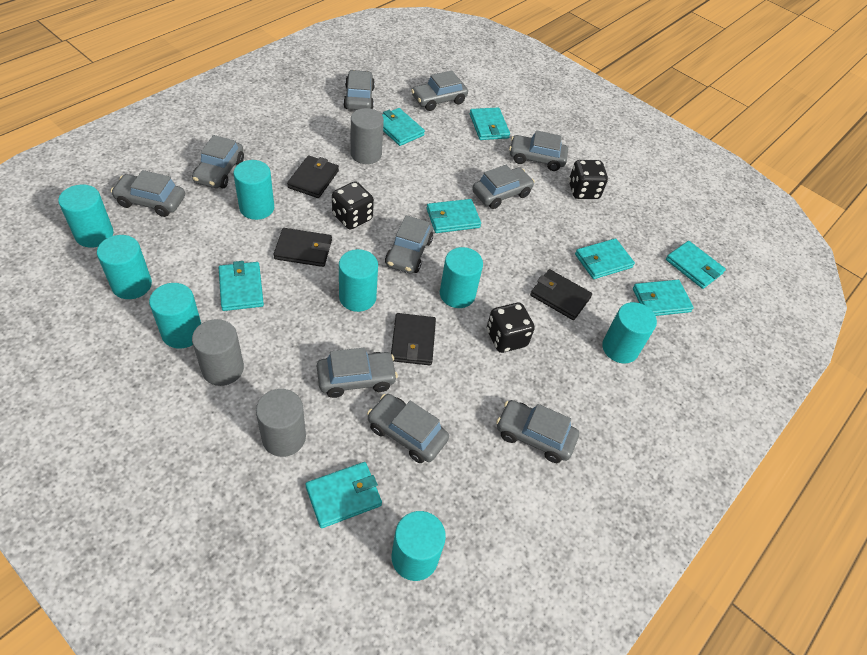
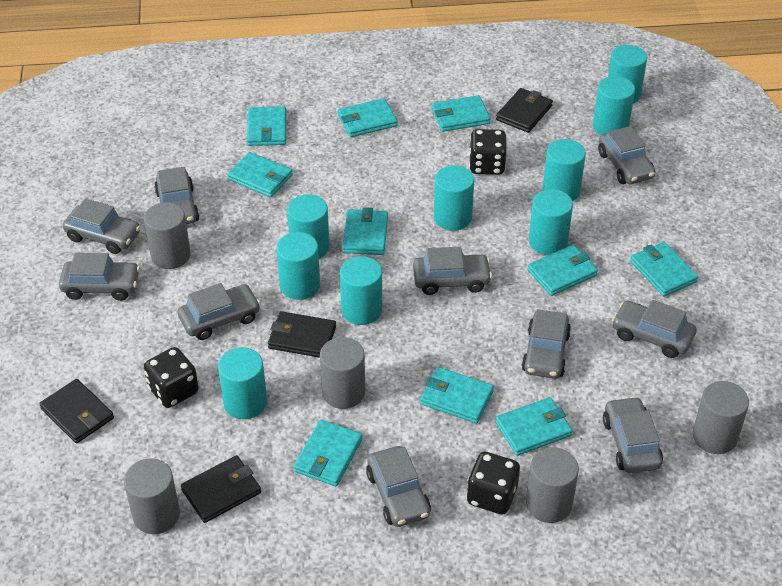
grey cylinder: 3 -> 5
turquoise cylinder: 8 -> 9
turquoise wallet: 8 -> 10

